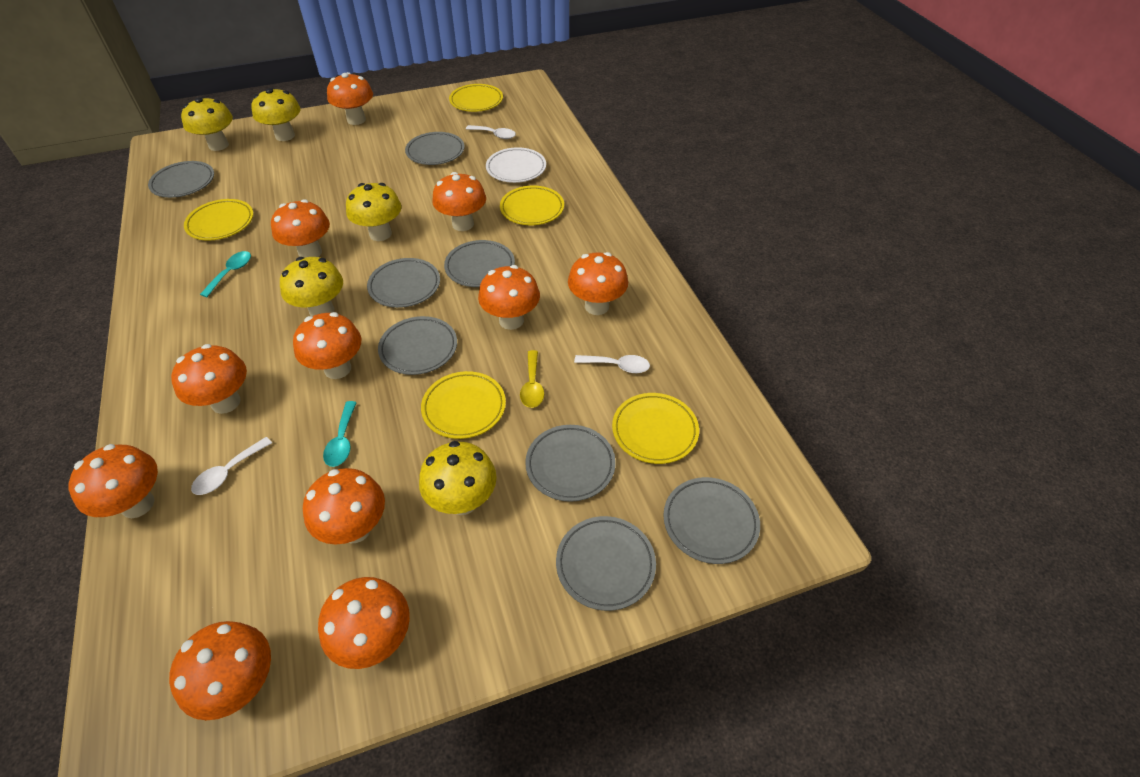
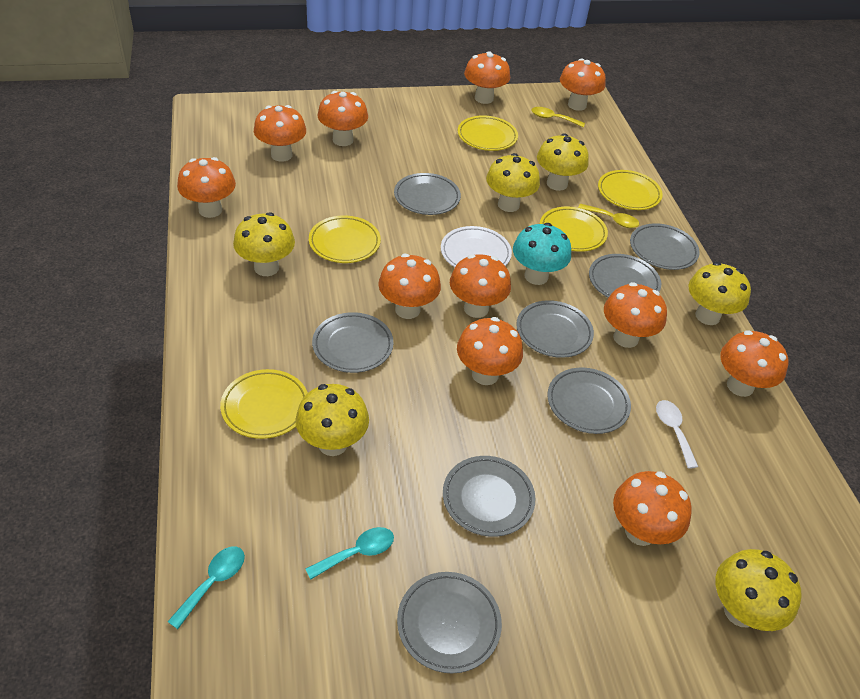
turquoise mushroom: 0 -> 1
white spoon: 3 -> 1
yellow mushroom: 5 -> 6
yellow spoon: 1 -> 2

